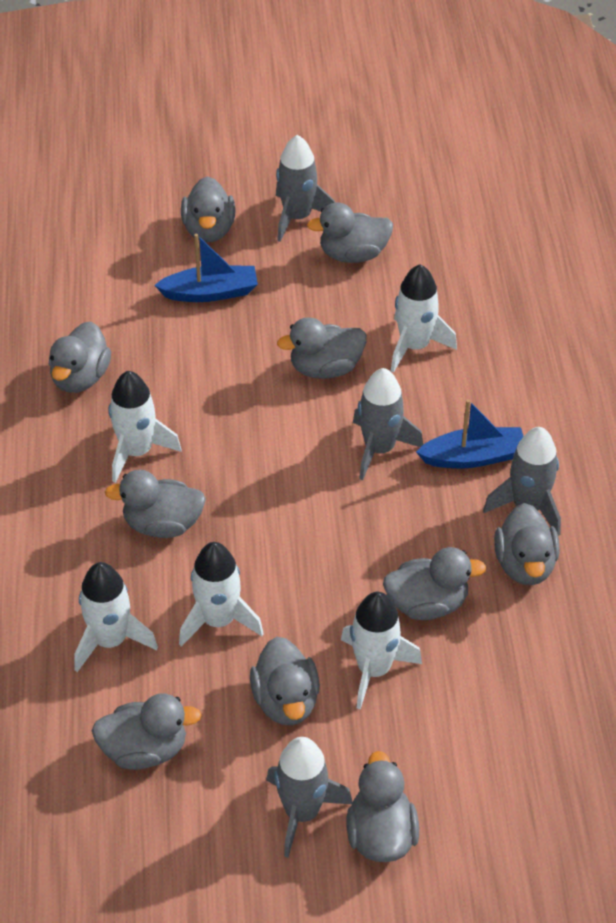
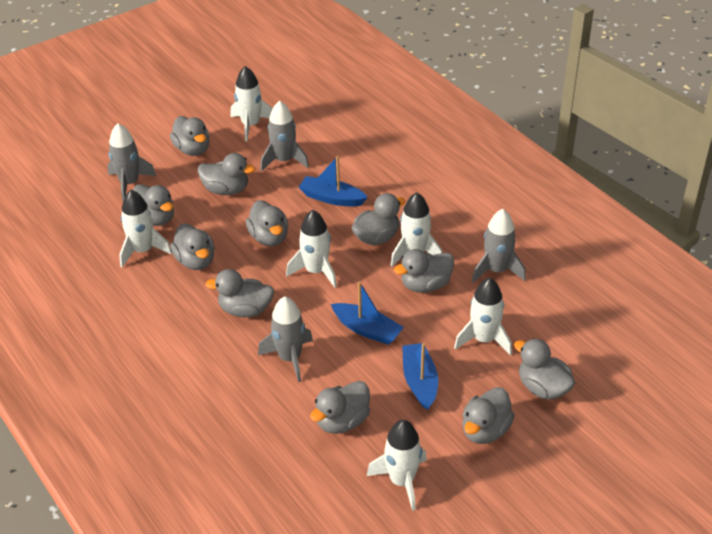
blue boat: 2 -> 3
grey duck: 10 -> 11
white rocket: 5 -> 6

